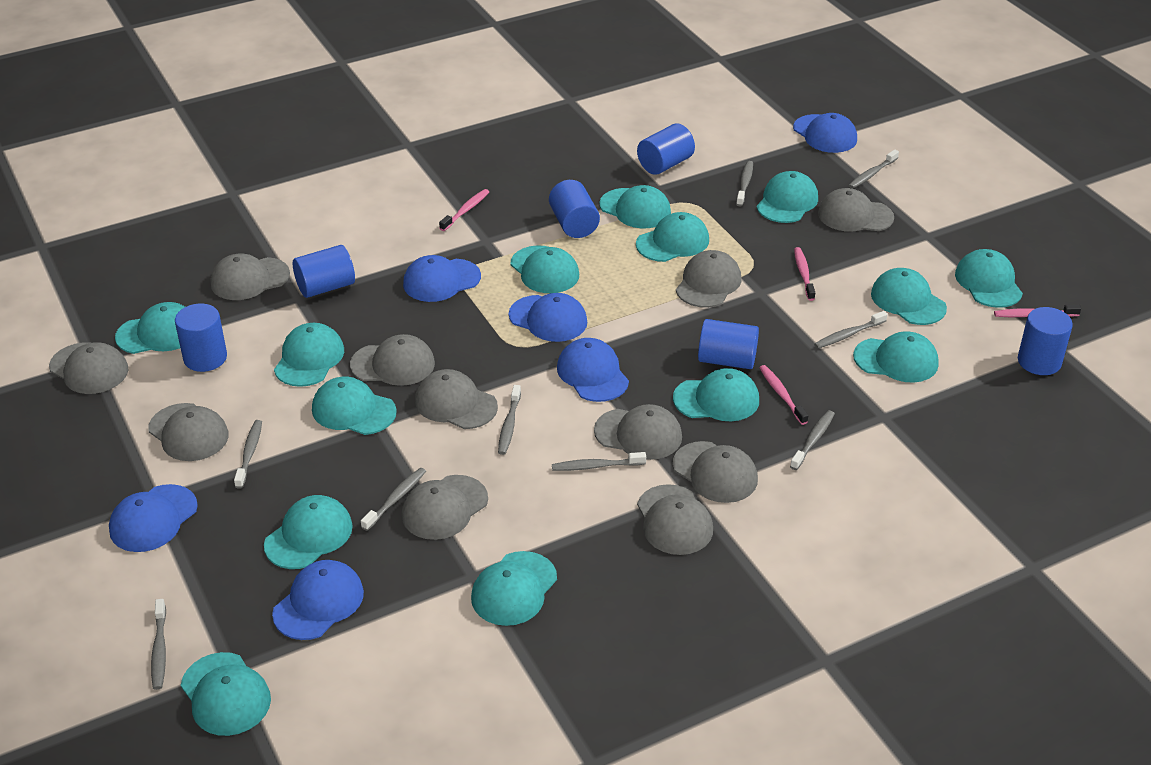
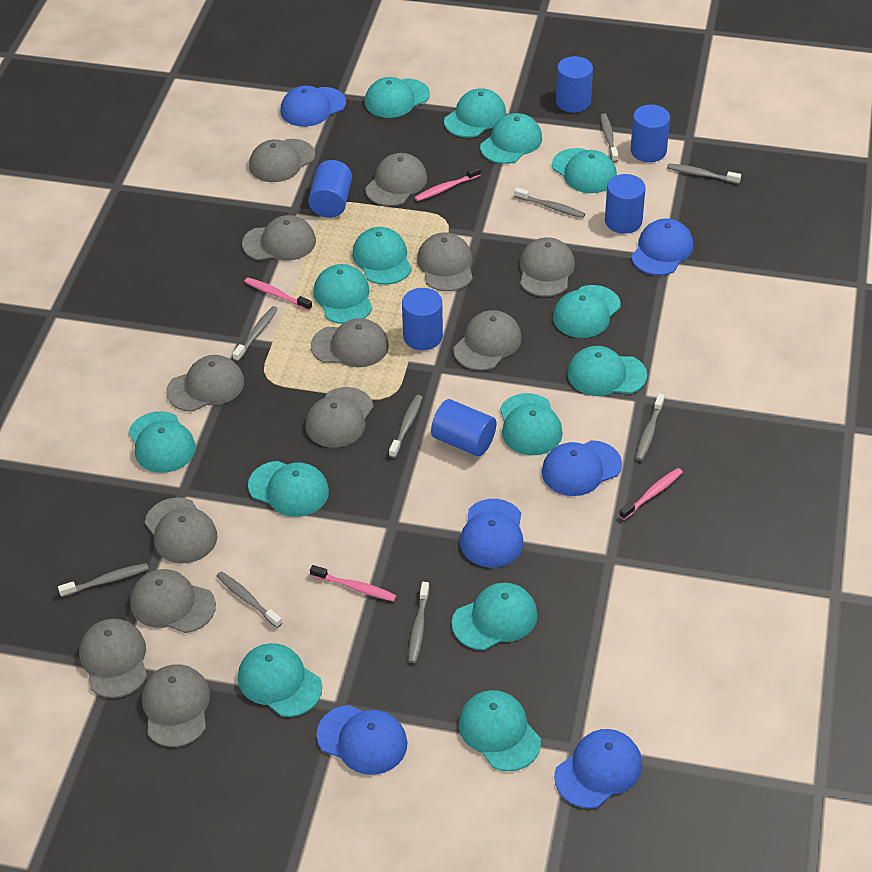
grey cap: 11 -> 13

